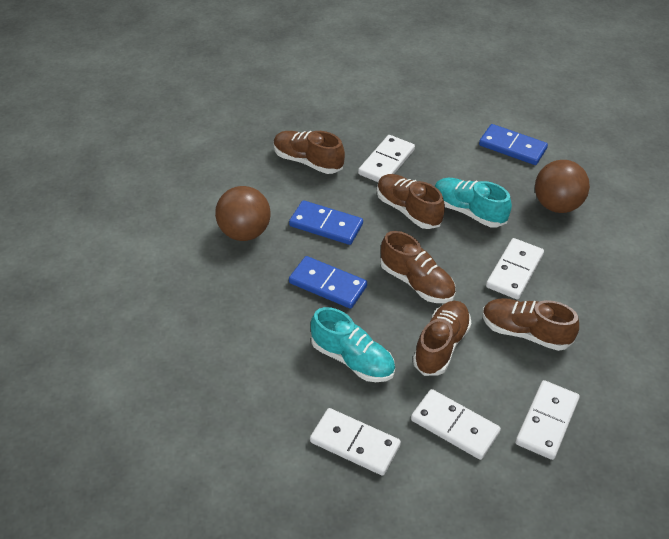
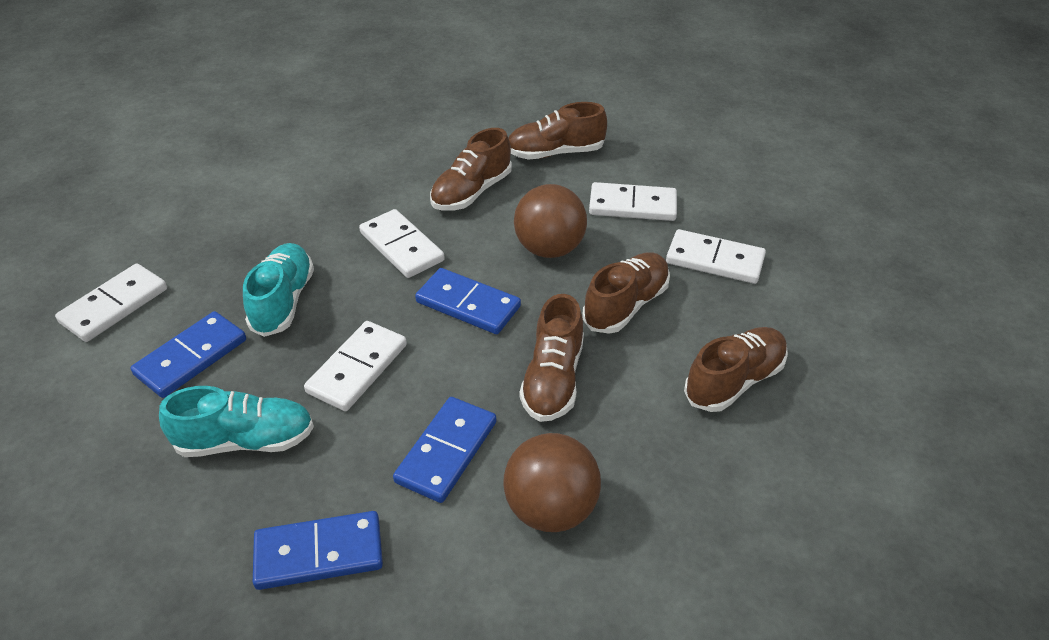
blue domino: 3 -> 4

